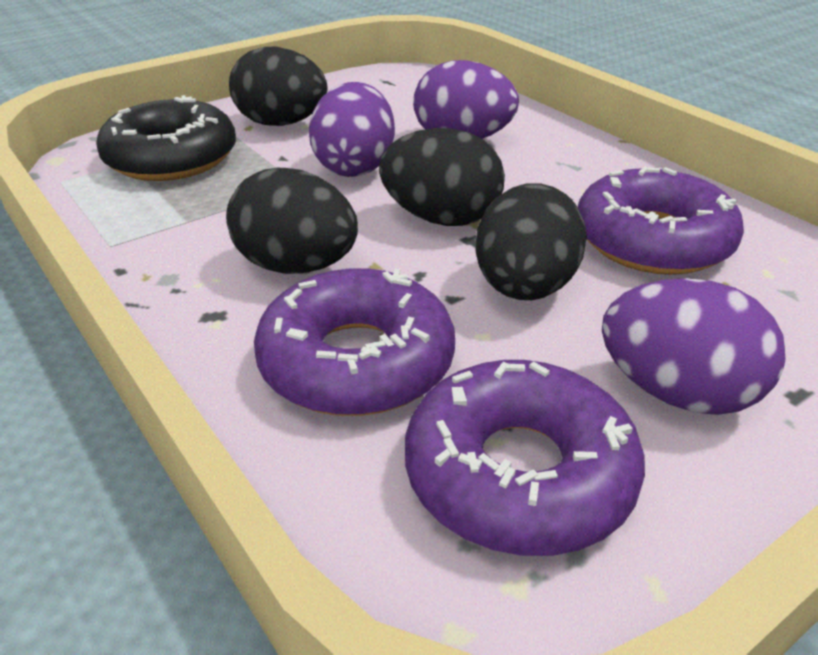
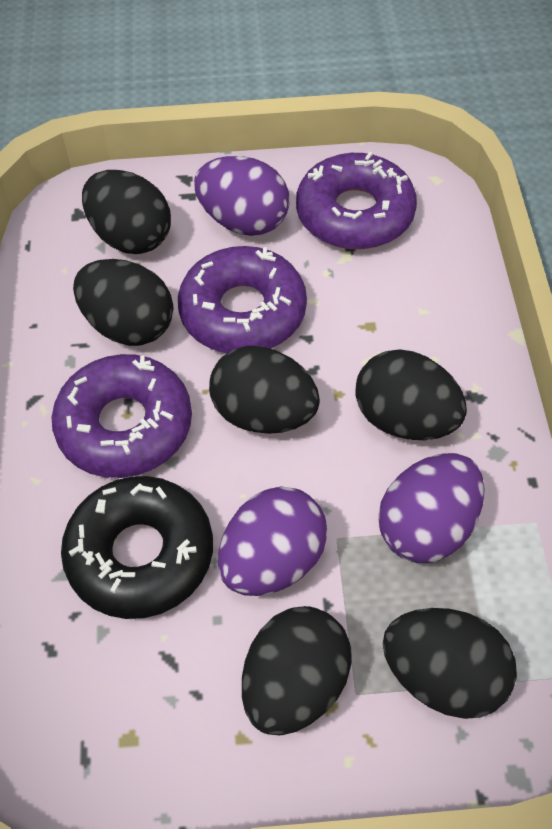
black egg: 4 -> 6

